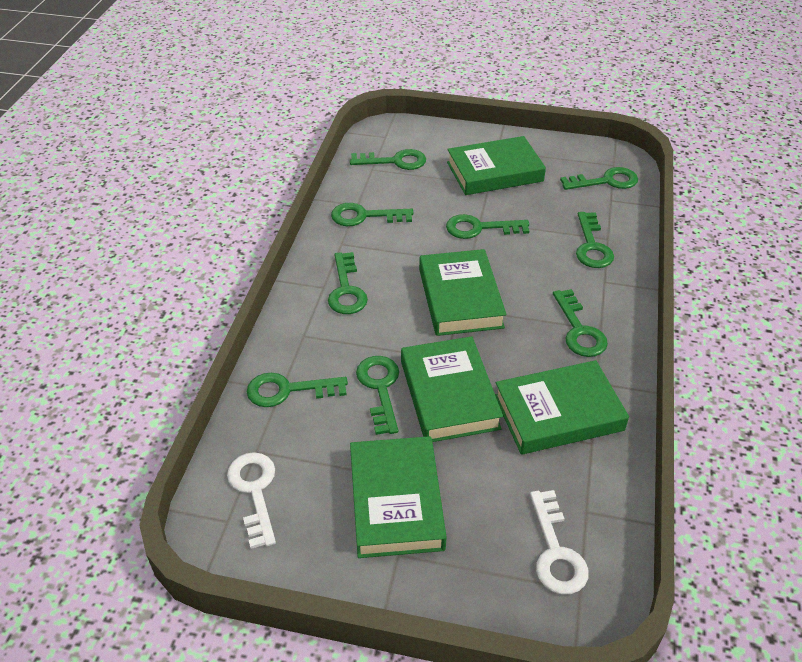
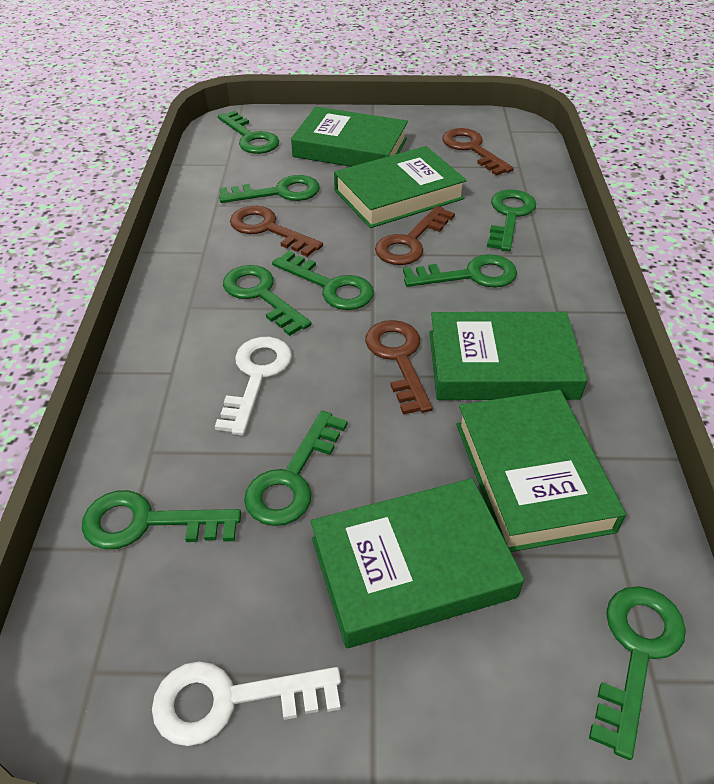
brown key: 0 -> 4

